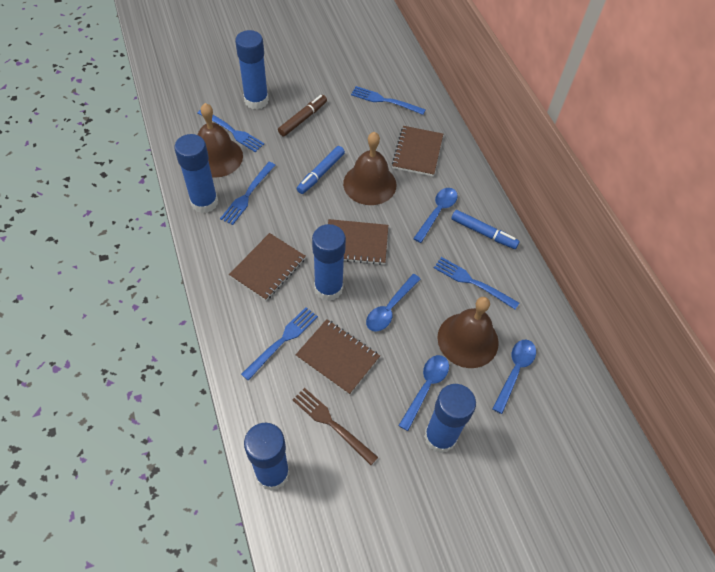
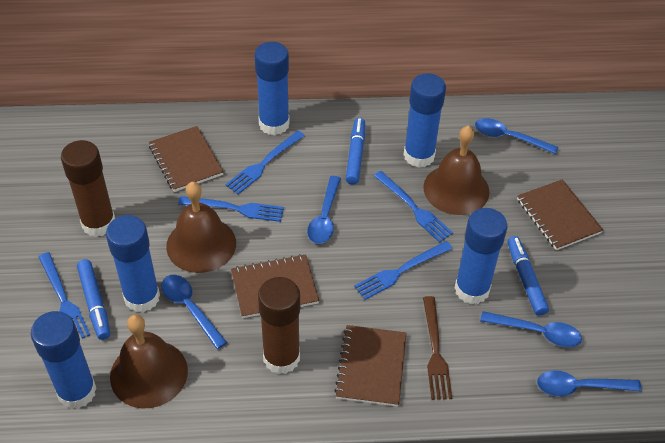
blue marker: 2 -> 3
blue spoon: 4 -> 5
brown glue stick: 0 -> 2
brown marker: 1 -> 0

